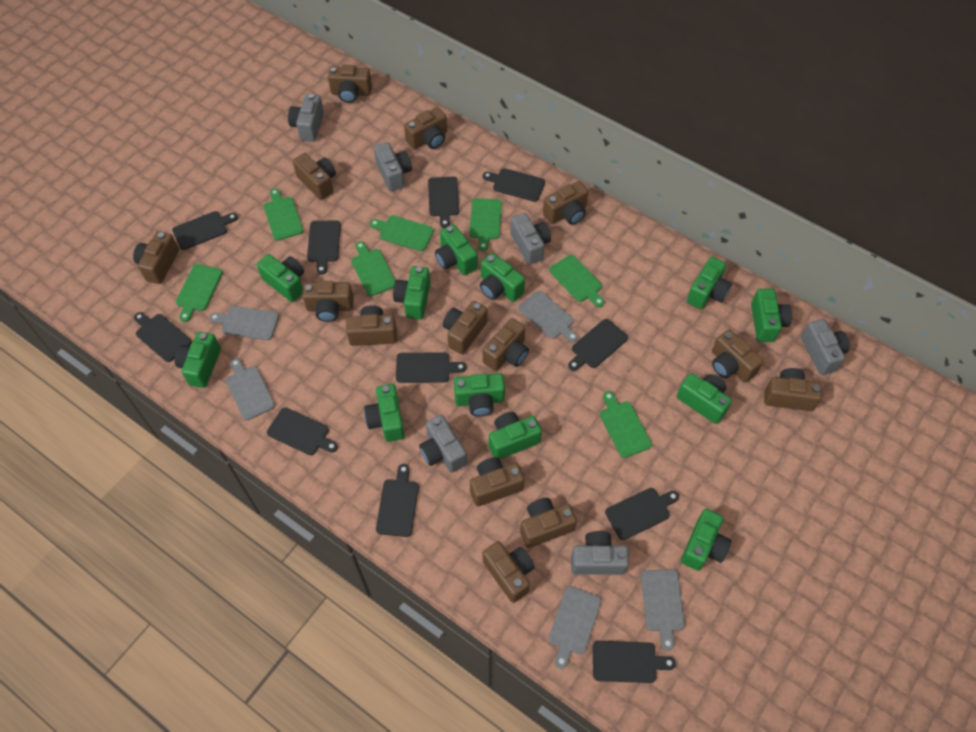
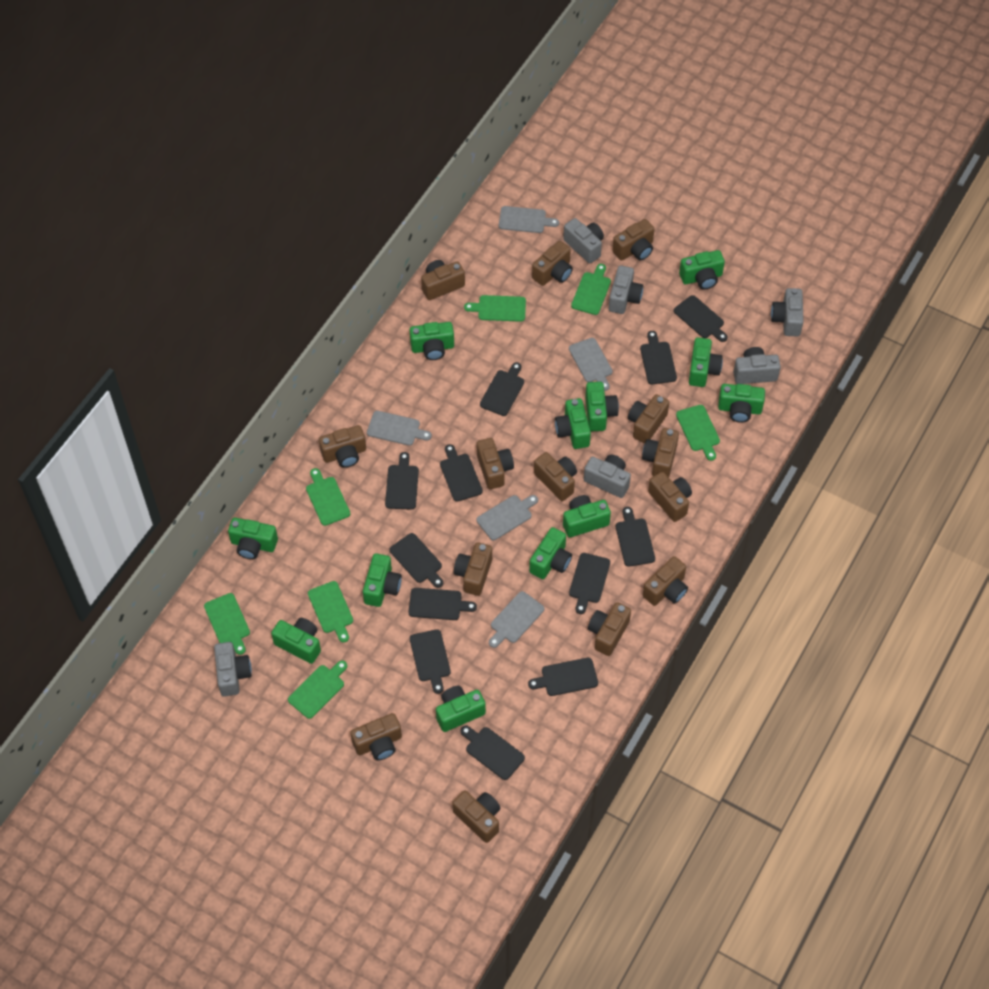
black cutting board: 11 -> 12

